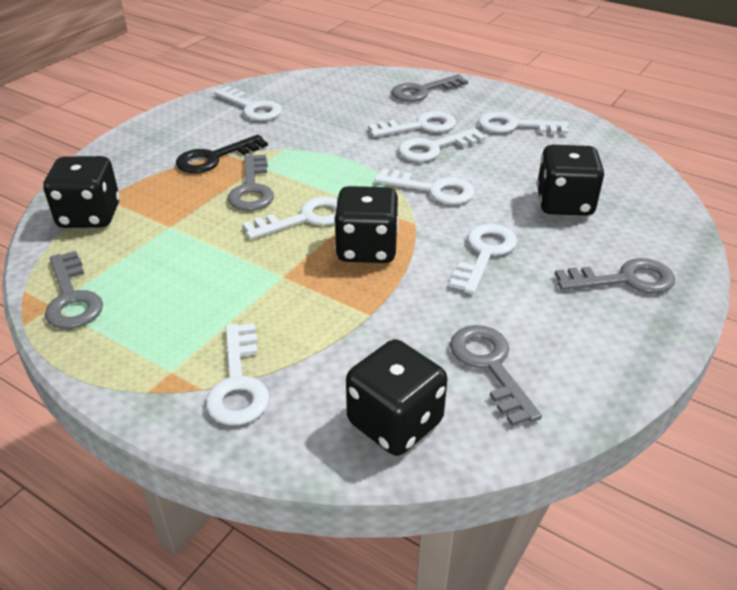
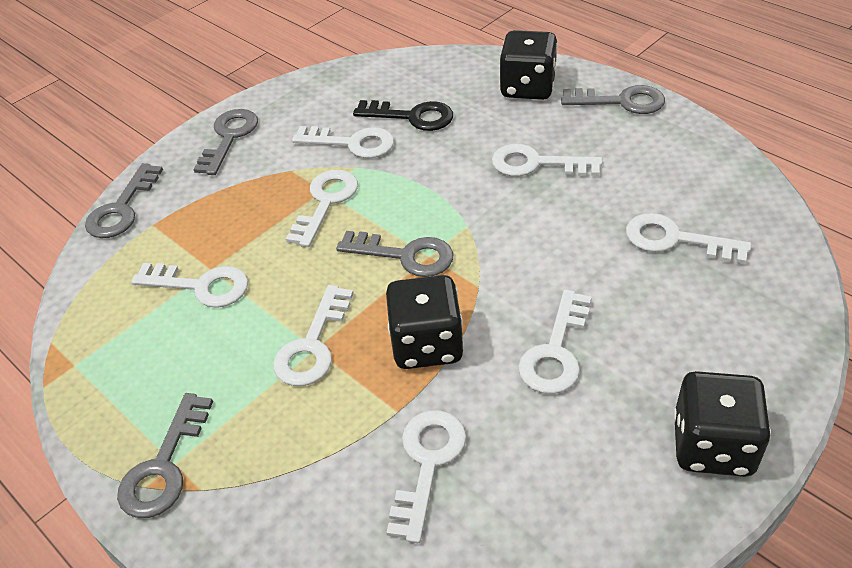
black dice: 4 -> 3

